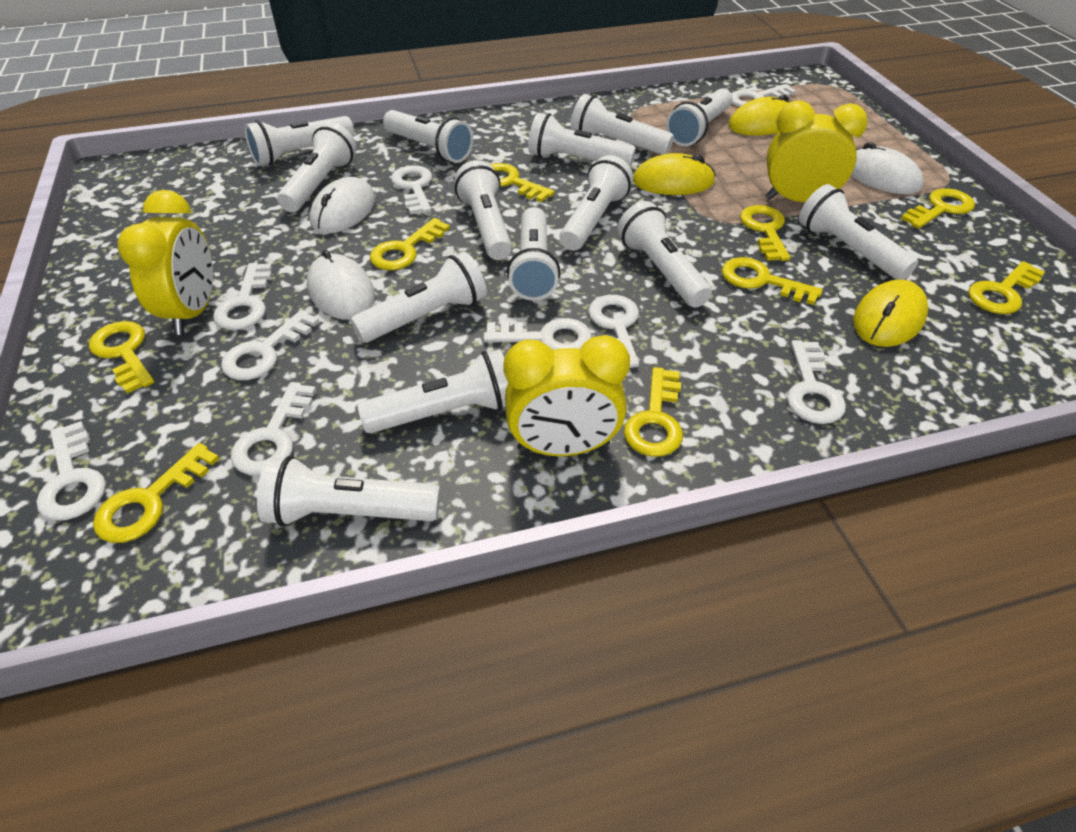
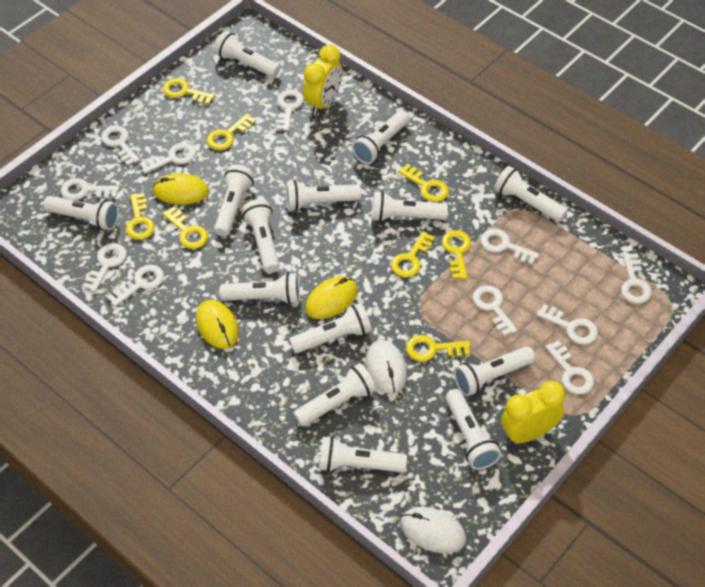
white key: 9 -> 11
white mouse: 3 -> 2
yellow clock: 3 -> 2
yellow key: 9 -> 8

